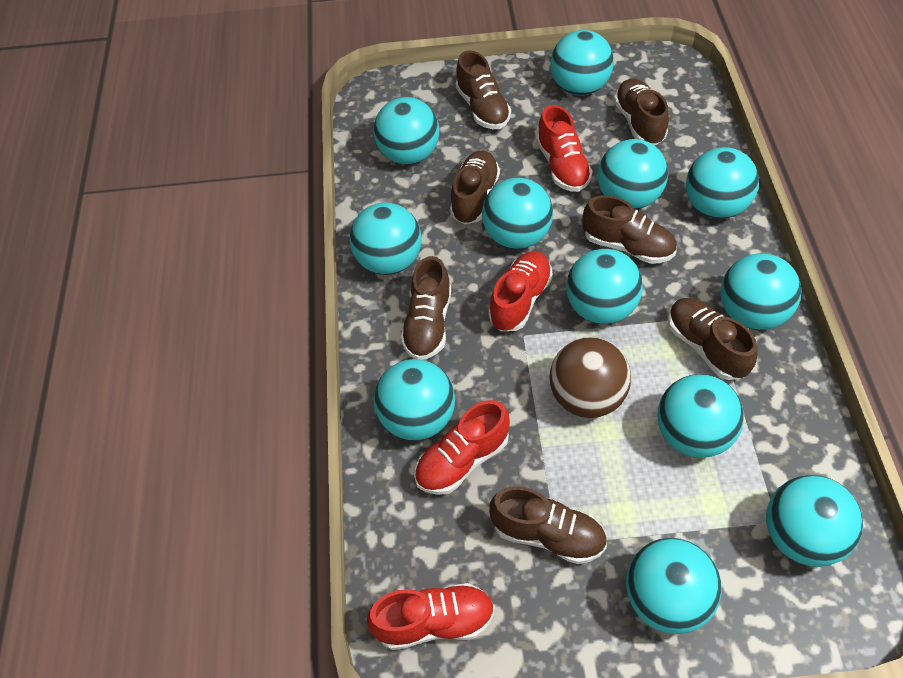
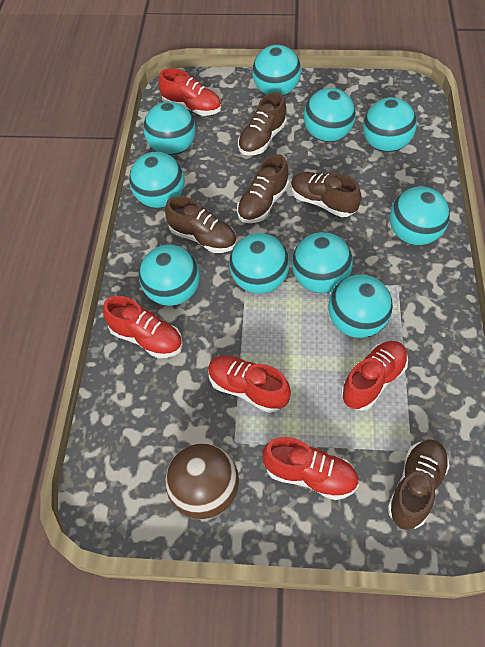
brown shoe: 7 -> 5
red shoe: 4 -> 5
turquoise ball: 12 -> 10

